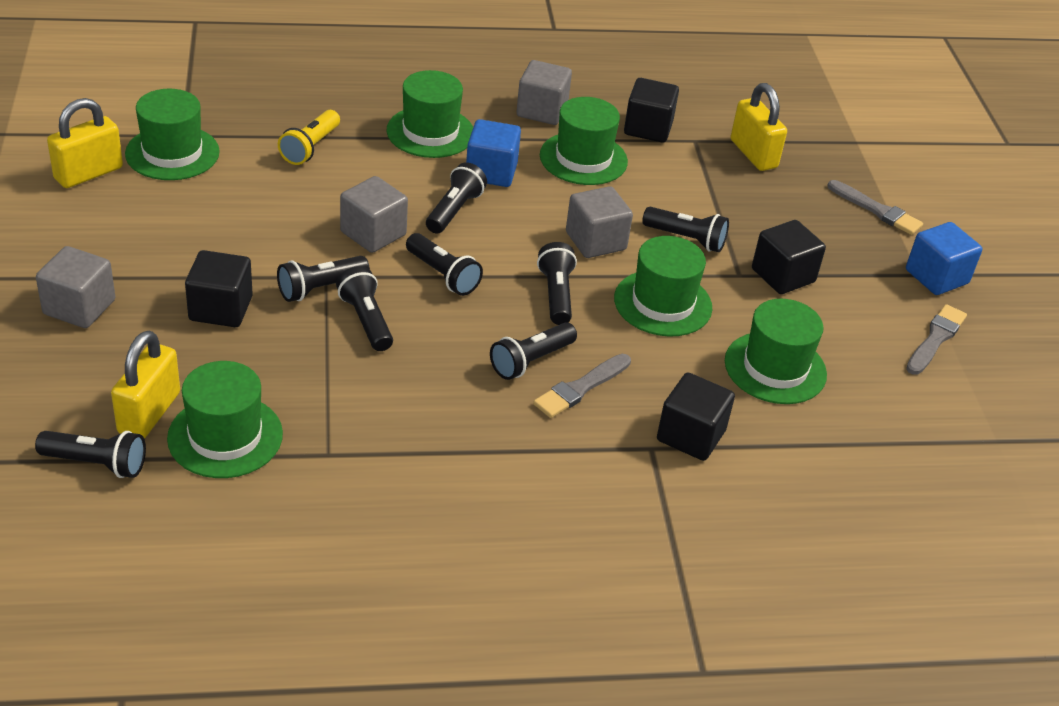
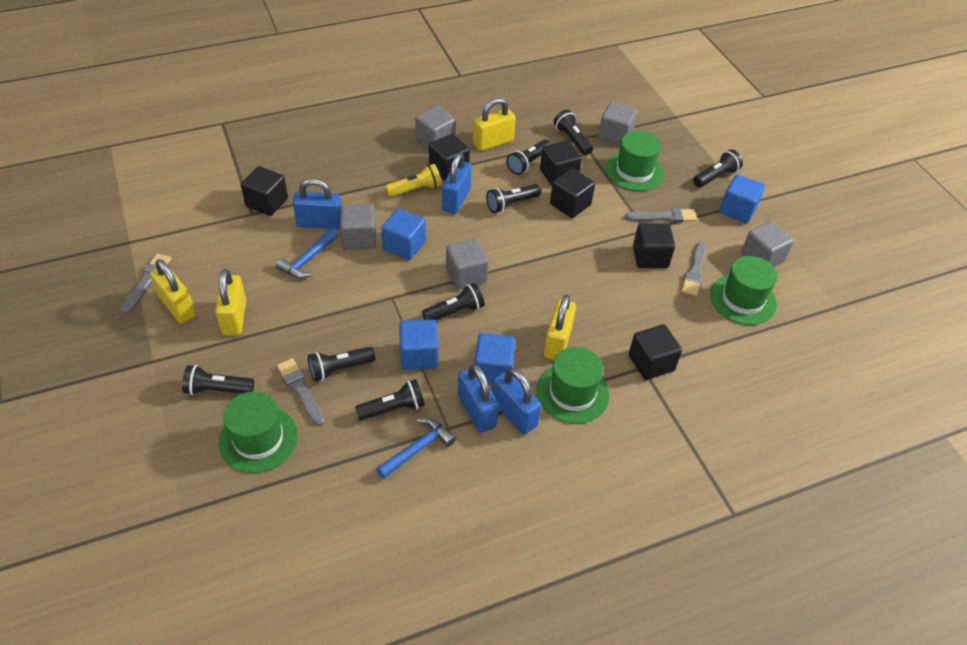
black cube: 4 -> 6
blue cube: 2 -> 4
blue hammer: 0 -> 2
blue padlock: 0 -> 4
green hat: 6 -> 4
grey brush: 3 -> 4
grey cube: 4 -> 5
yellow padlock: 3 -> 4

